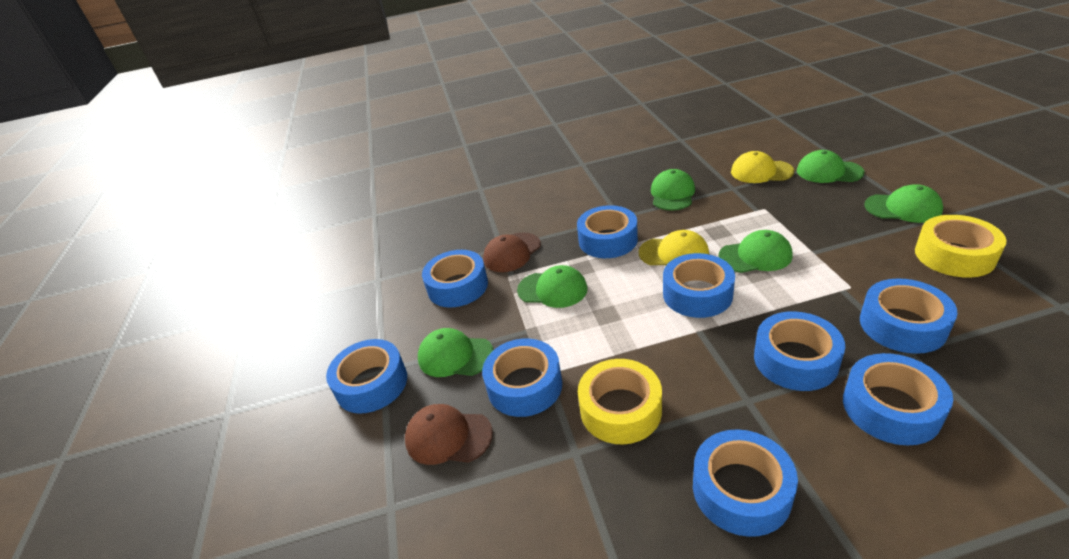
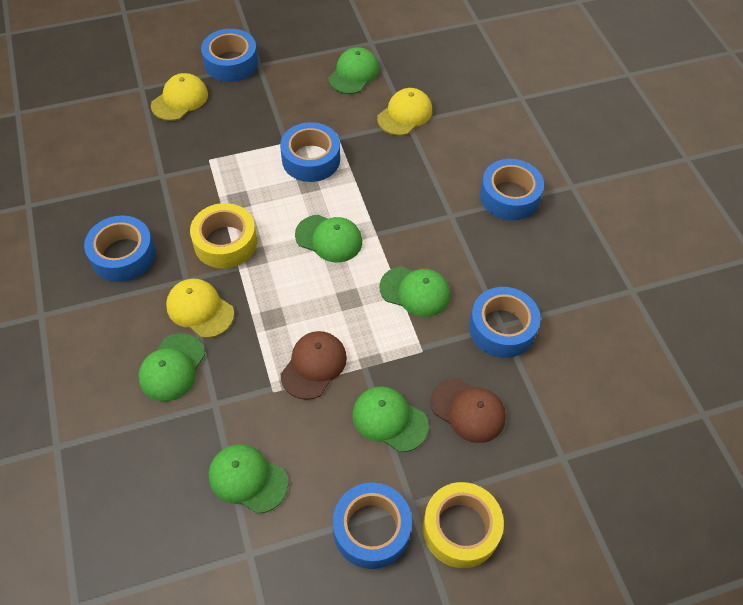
blue tape: 9 -> 6
yellow cap: 2 -> 3

